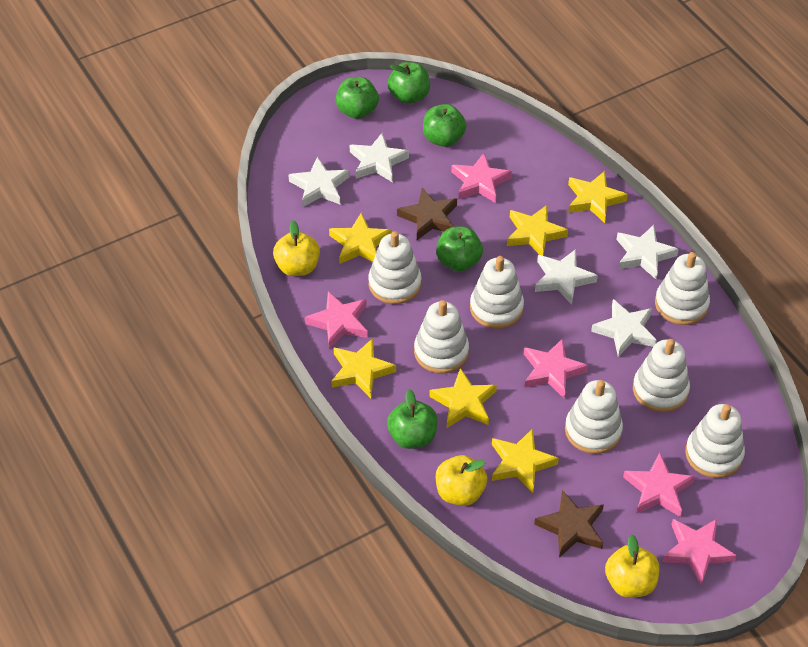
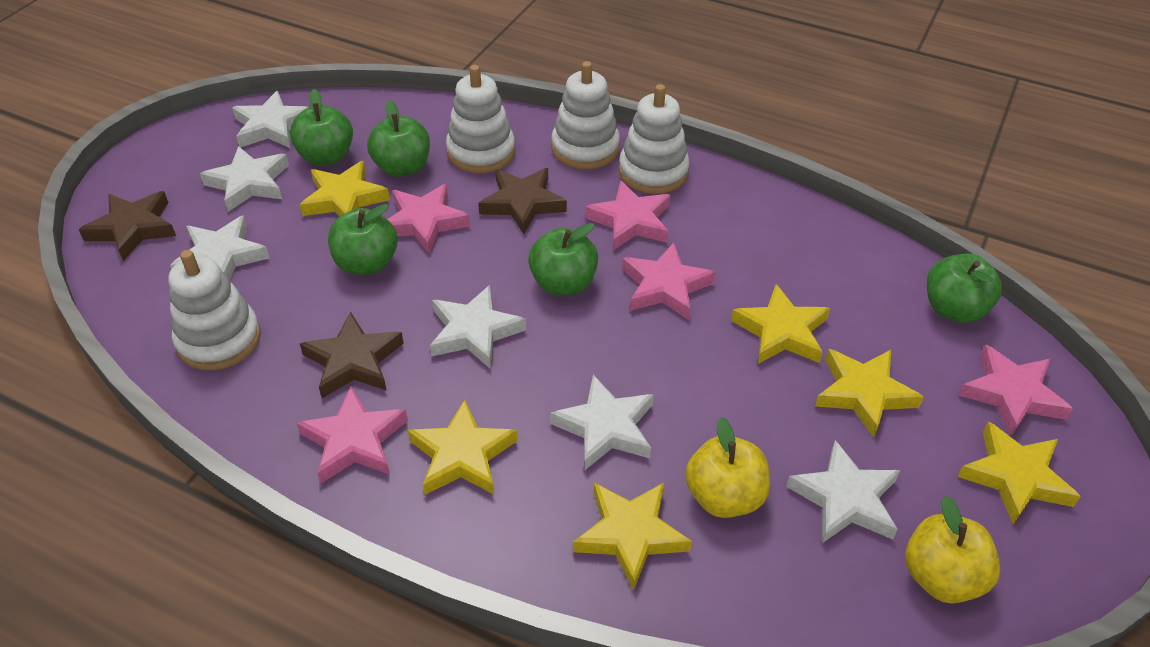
brown star: 2 -> 3
white stacking toy: 7 -> 4
white star: 5 -> 6
yellow apple: 3 -> 2

